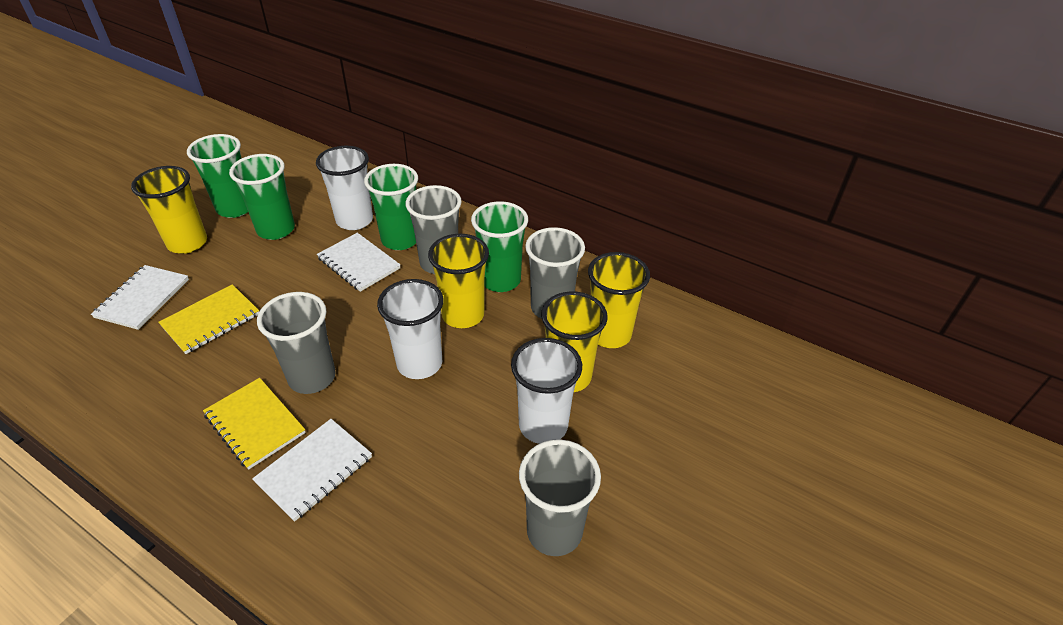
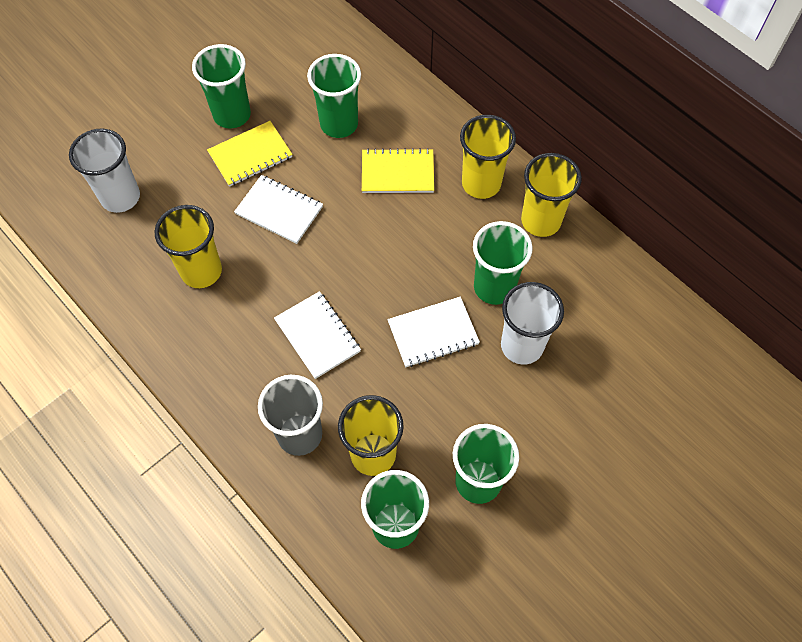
green cup: 4 -> 5
grey cup: 4 -> 1
white cup: 3 -> 2

